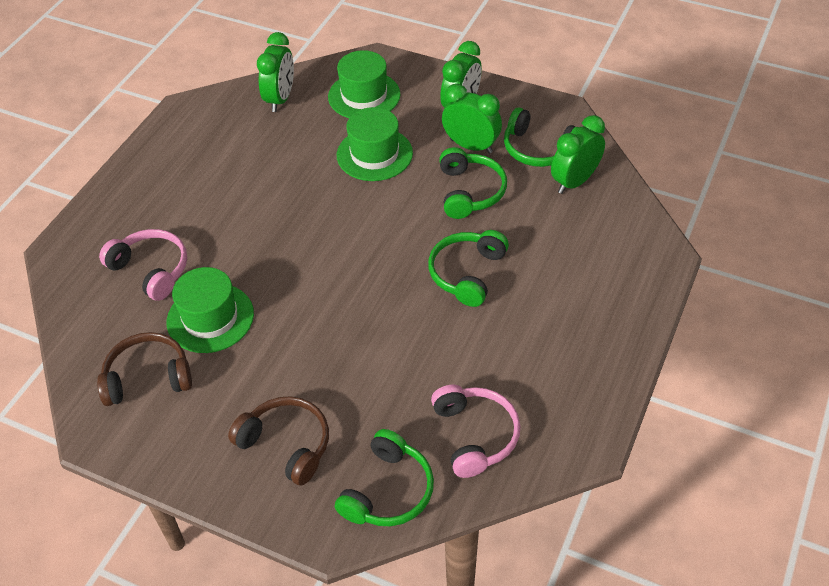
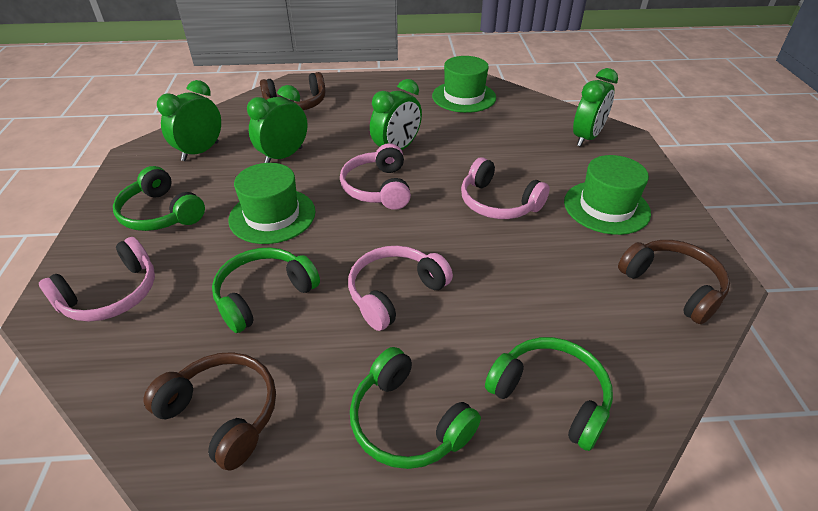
brown headphones: 2 -> 3
pink headphones: 2 -> 4

